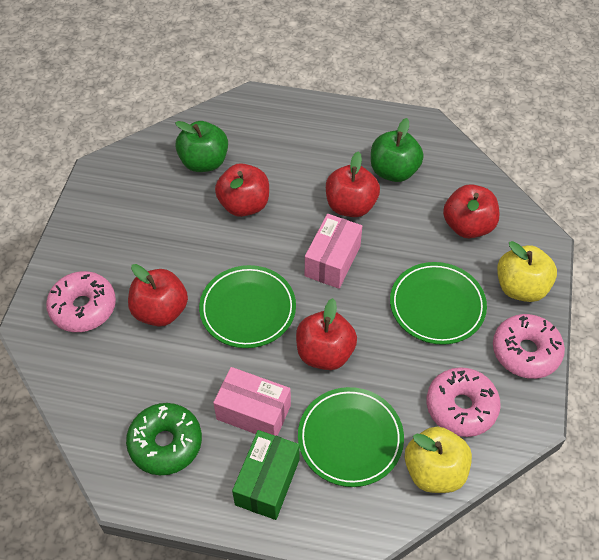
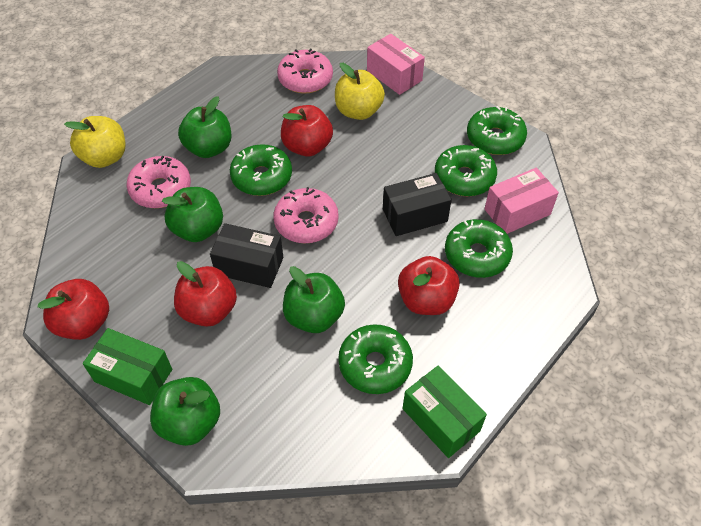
black box: 0 -> 2
green apple: 2 -> 4
green box: 1 -> 2
green donut: 1 -> 5
green plate: 3 -> 0
red apple: 5 -> 4

